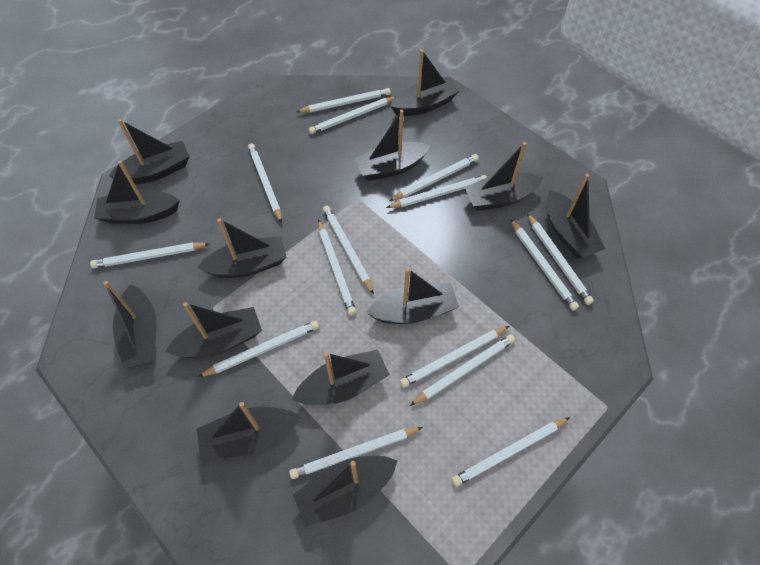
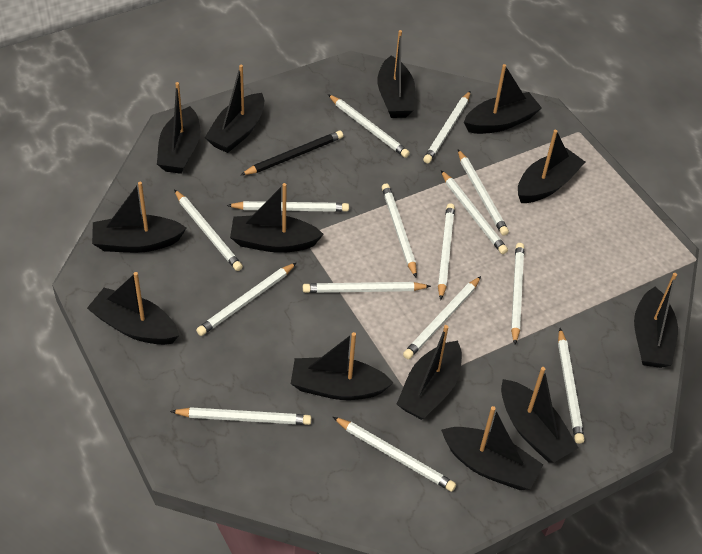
black pencil: 0 -> 1

